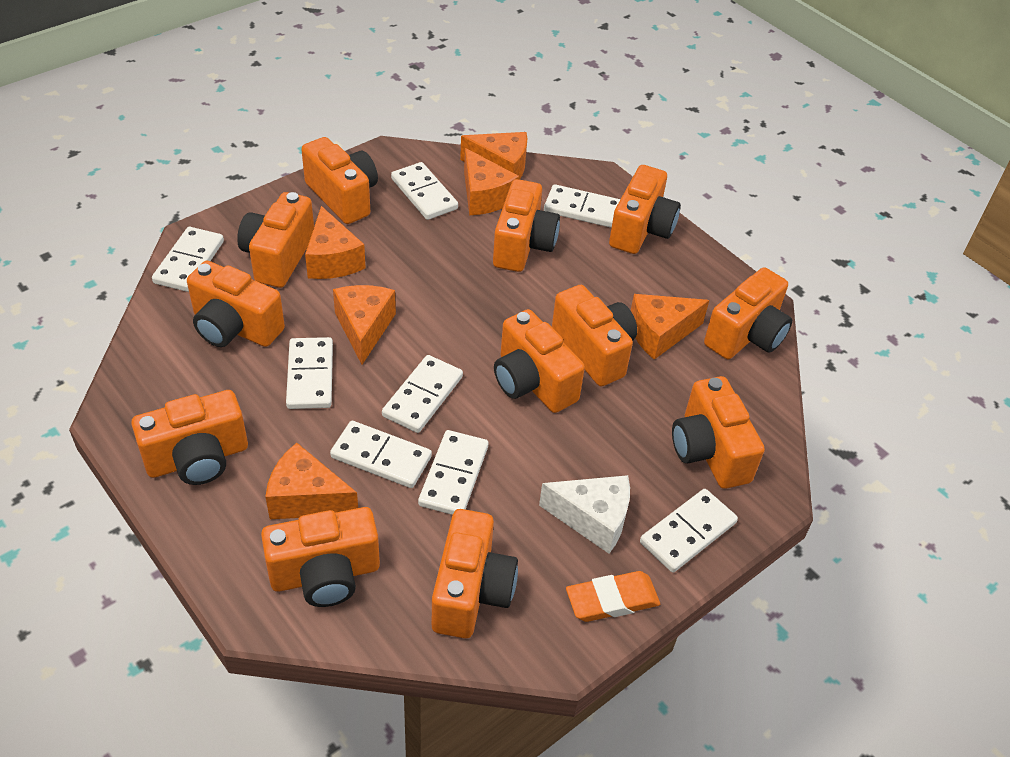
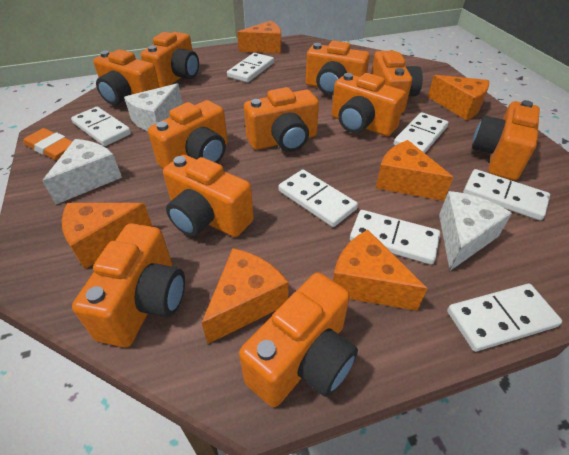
orange camera: 12 -> 11
white cheese: 1 -> 3
white domino: 8 -> 7

